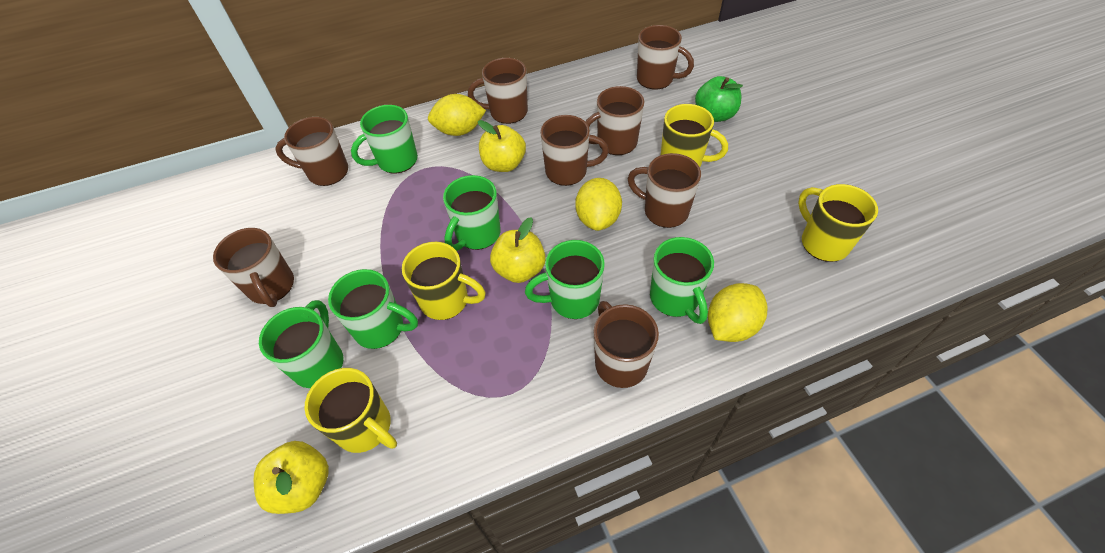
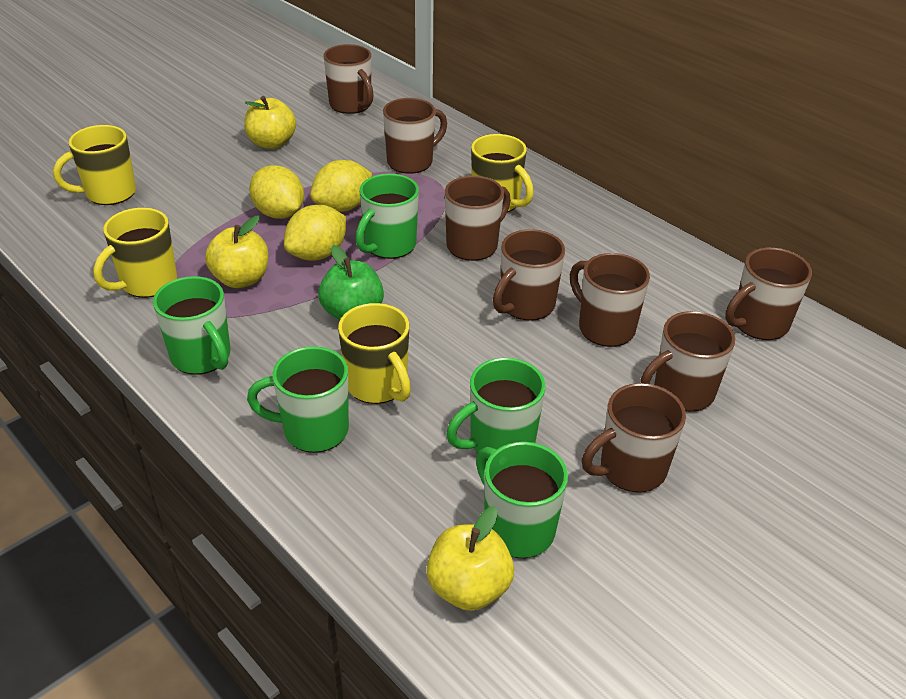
green mug: 6 -> 5

